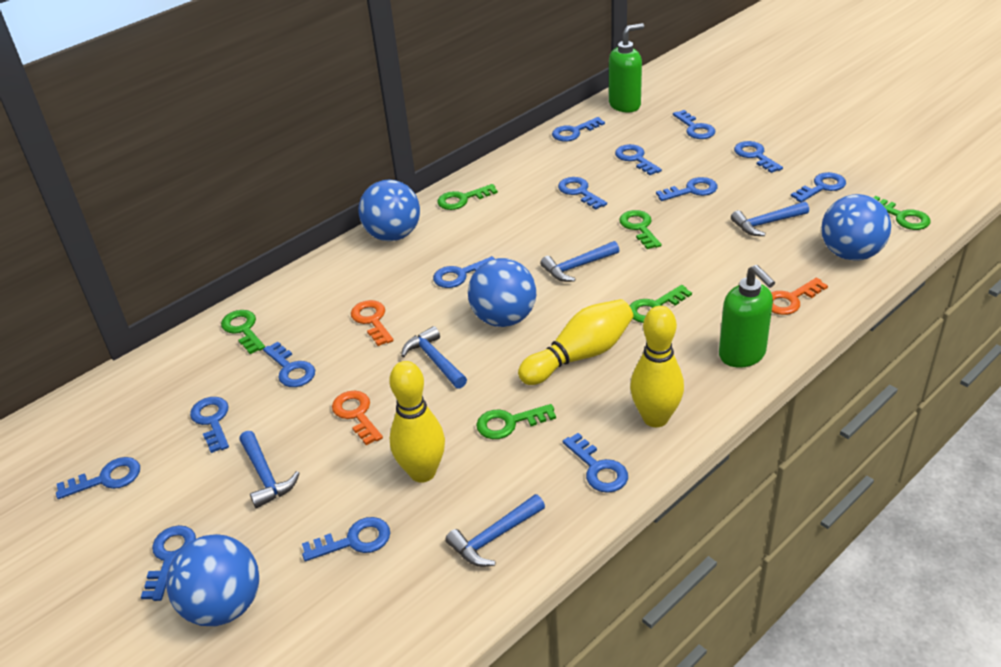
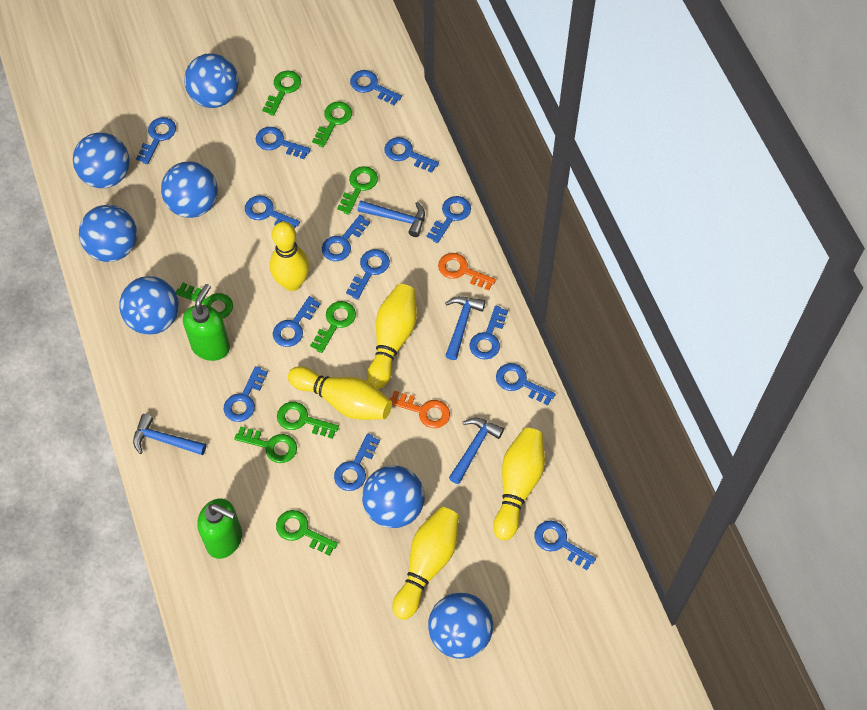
blue ball: 4 -> 7
blue hammer: 5 -> 4
green key: 6 -> 8
orange key: 3 -> 2
yellow bowling pin: 3 -> 5

